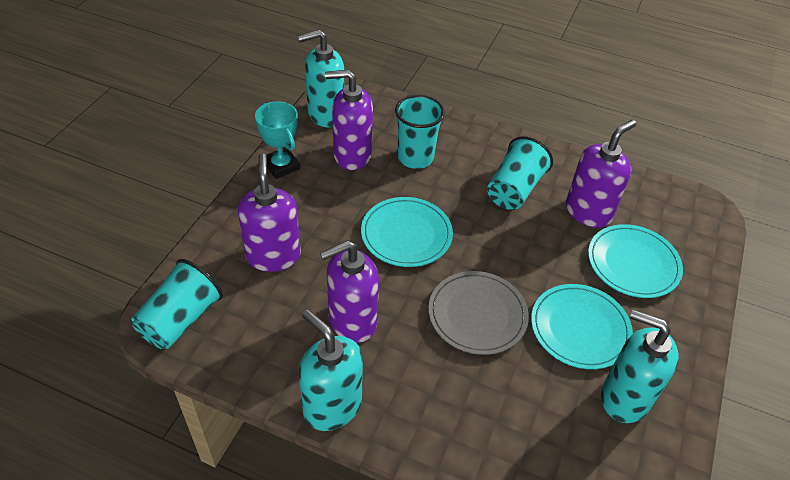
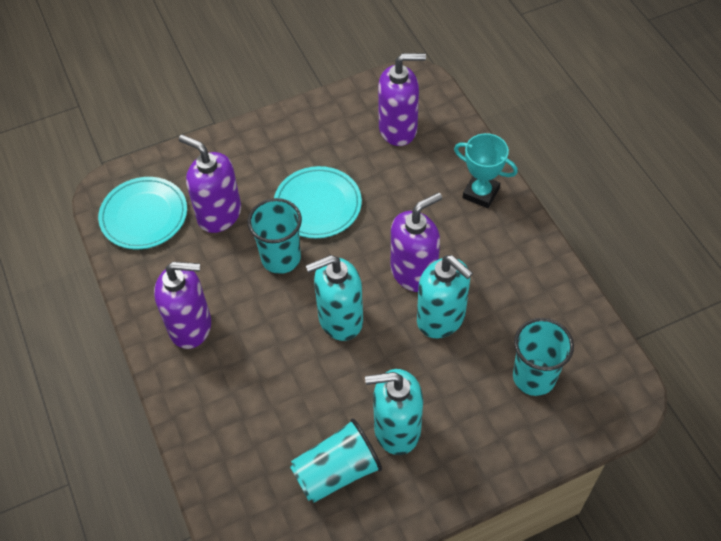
grey plate: 1 -> 0
turquoise plate: 3 -> 2

